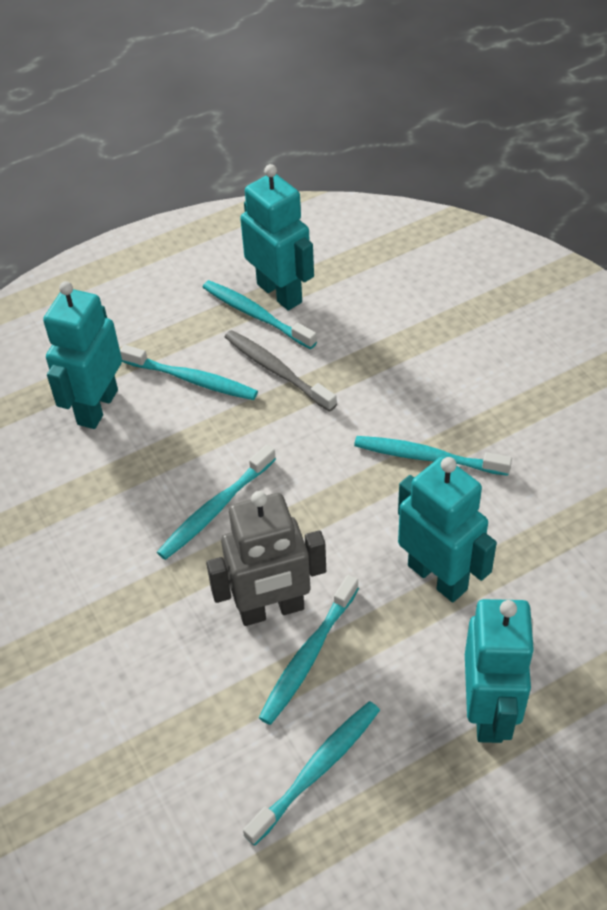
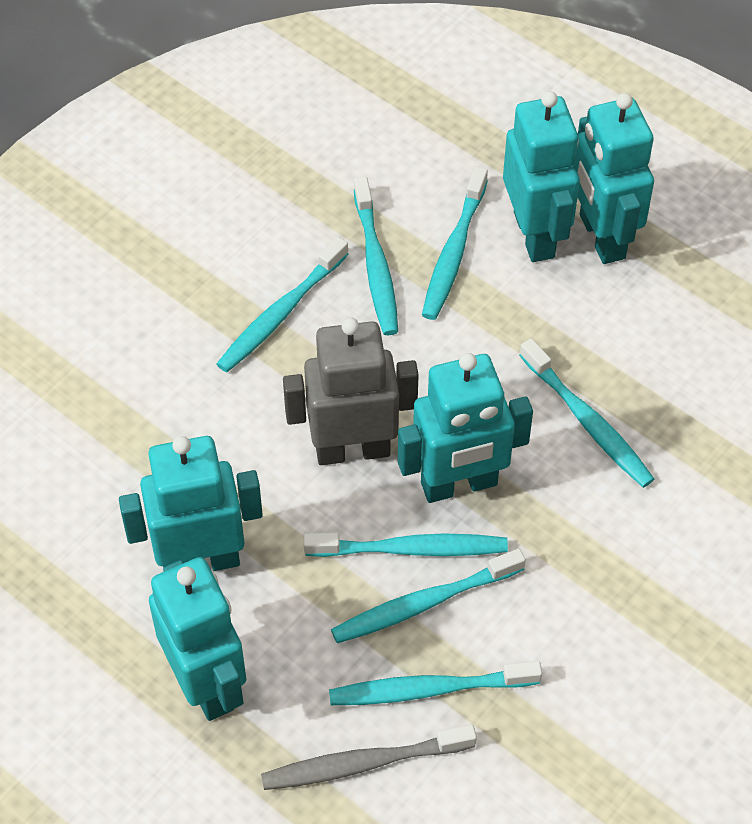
turquoise robot: 4 -> 5
turquoise toothbrush: 6 -> 7

